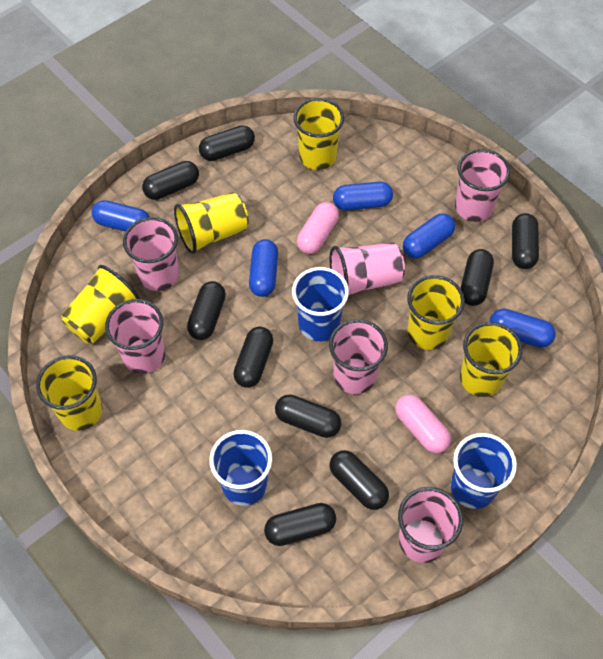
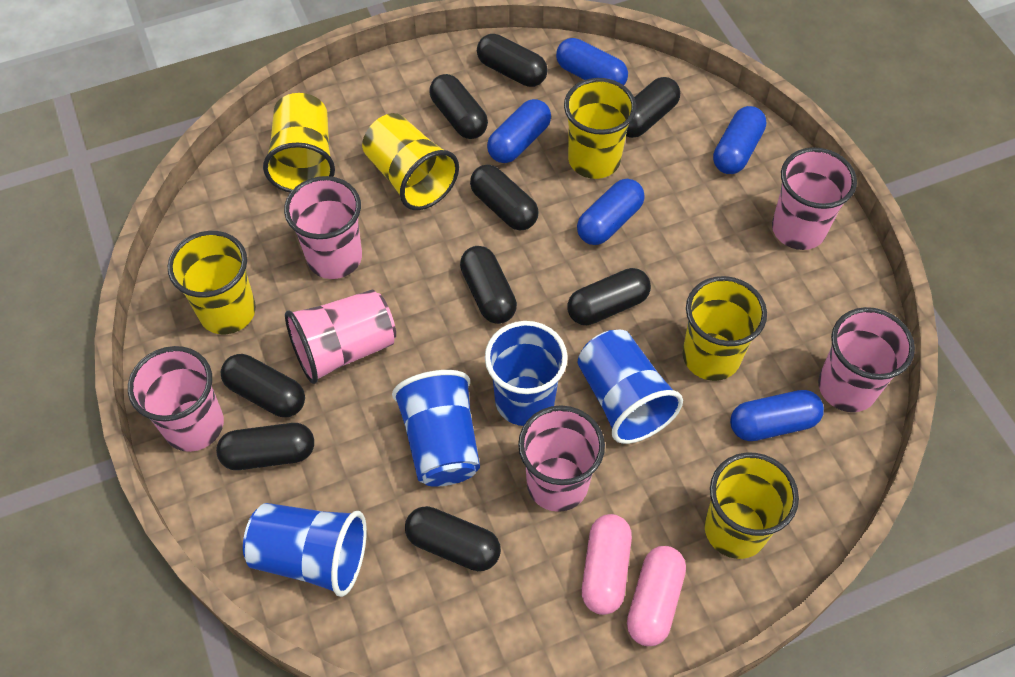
blue cup: 3 -> 4

